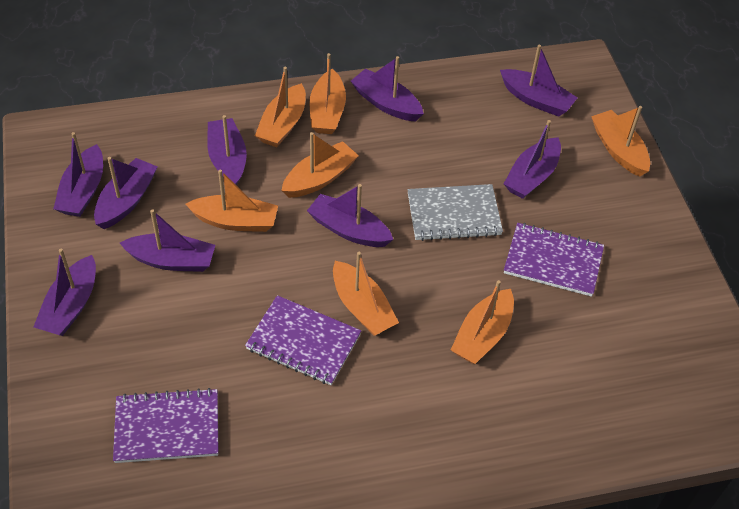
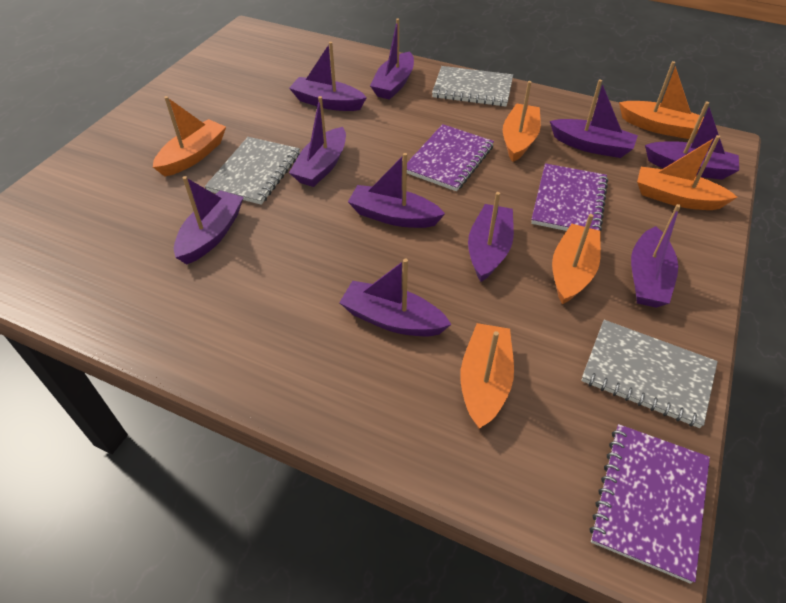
grey notebook: 1 -> 3
orange boat: 7 -> 6
purple boat: 9 -> 10

